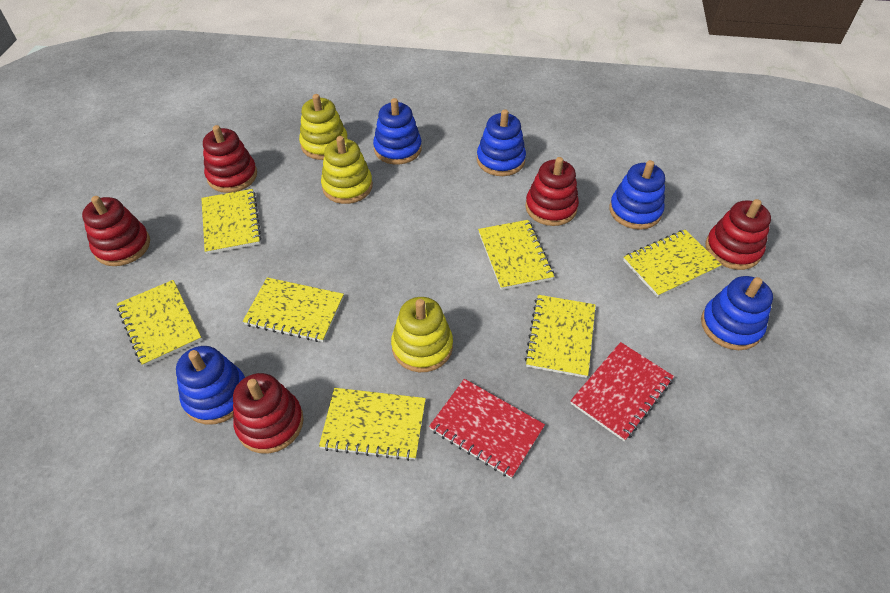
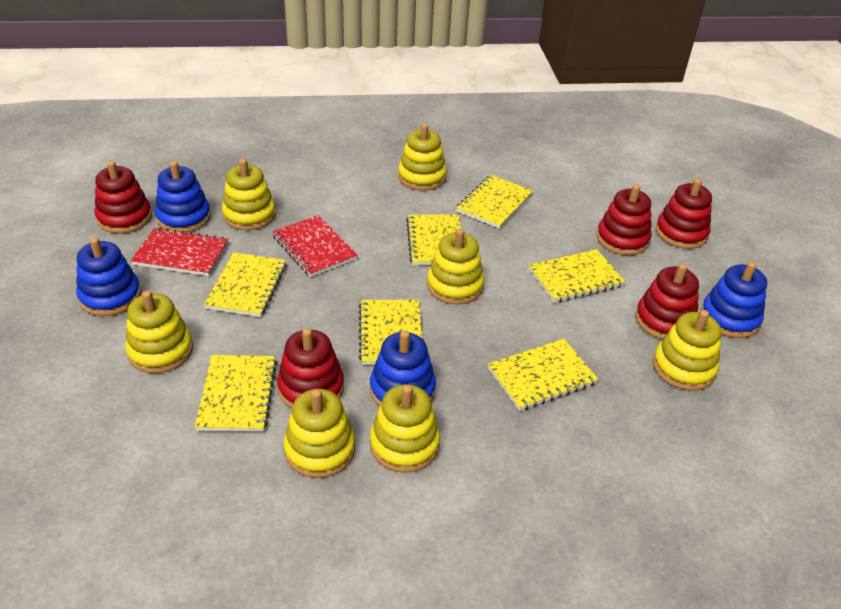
blue stacking toy: 5 -> 4
yellow stacking toy: 3 -> 7

